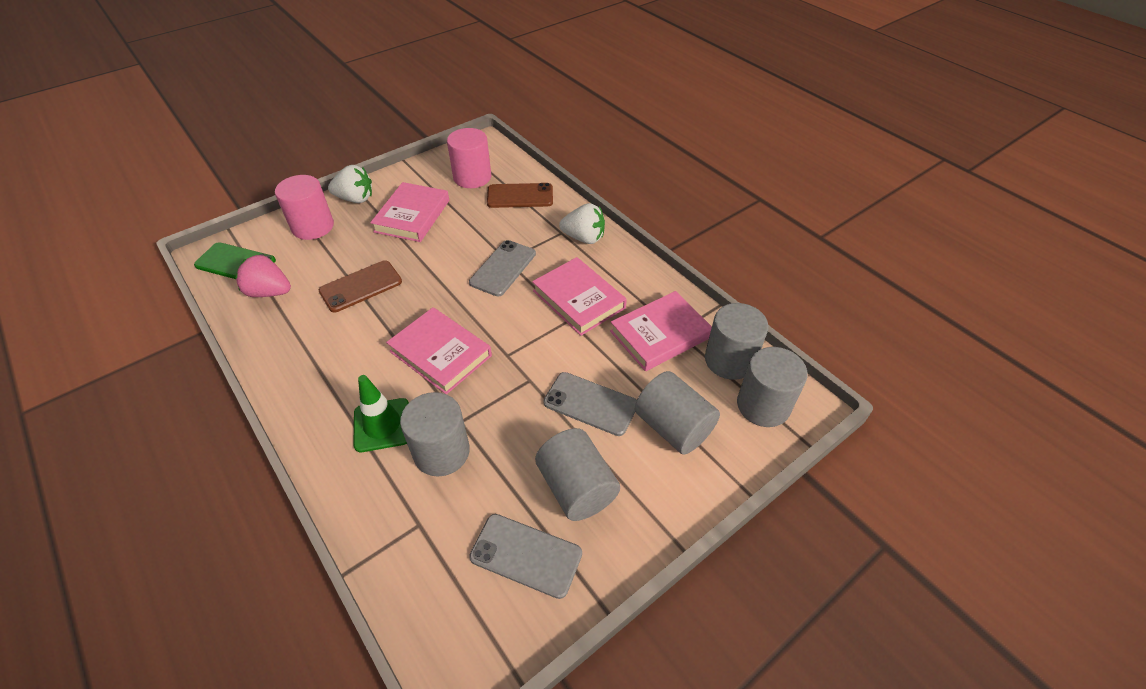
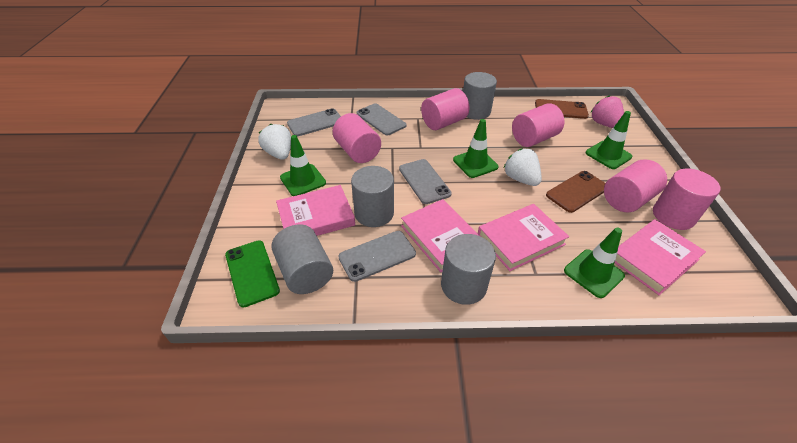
green traffic cone: 1 -> 4
grey cylinder: 5 -> 4
grey phone: 3 -> 4
pink cylinder: 2 -> 5

